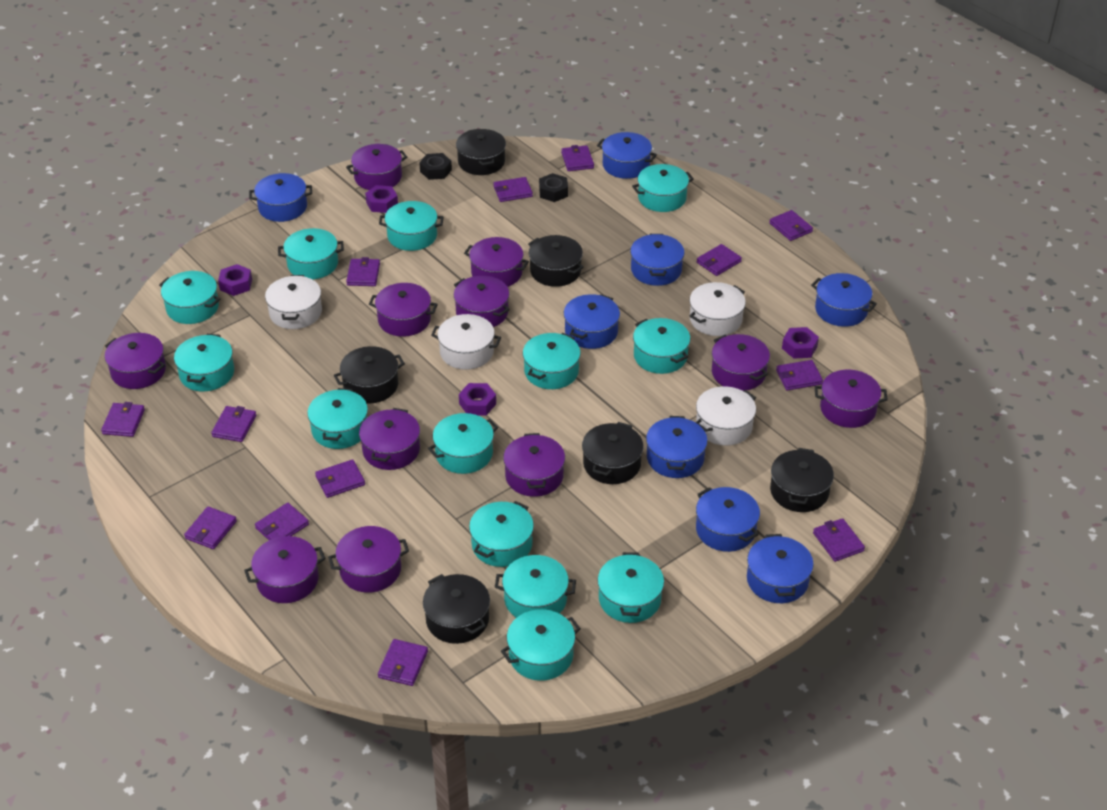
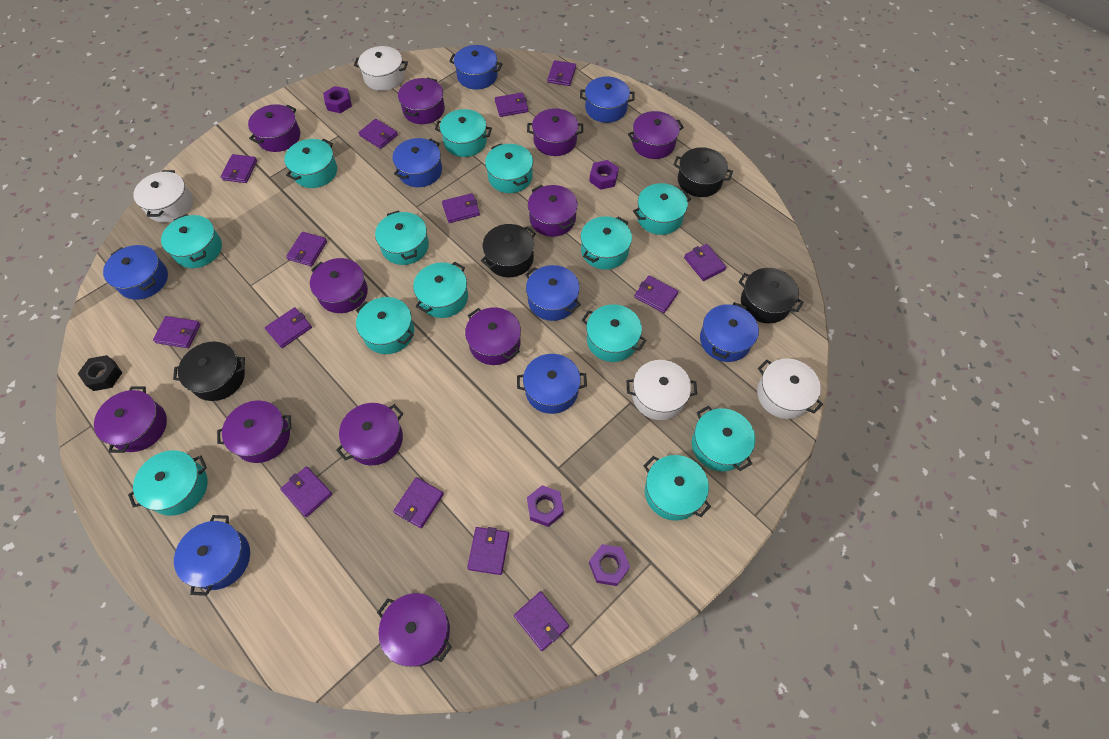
black nut: 2 -> 1
black pot: 6 -> 4
purple wallet: 13 -> 14

